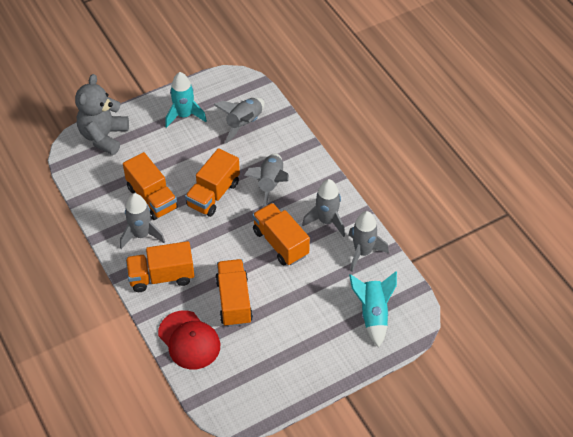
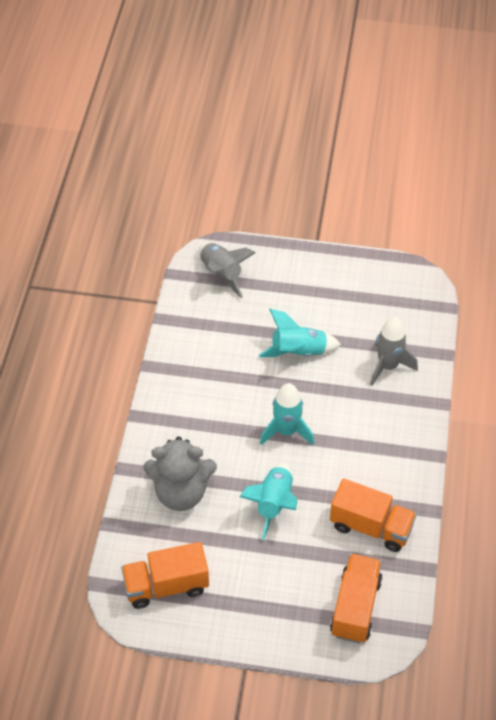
grey rocket: 5 -> 2
orange truck: 5 -> 3
red cap: 1 -> 0
turquoise rocket: 2 -> 3

